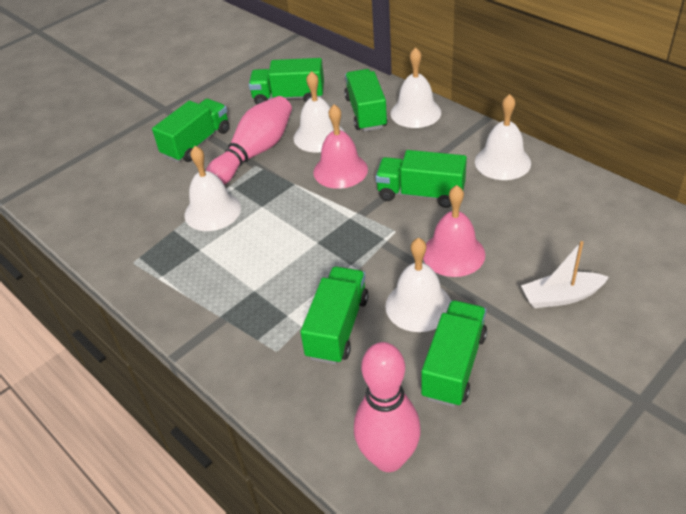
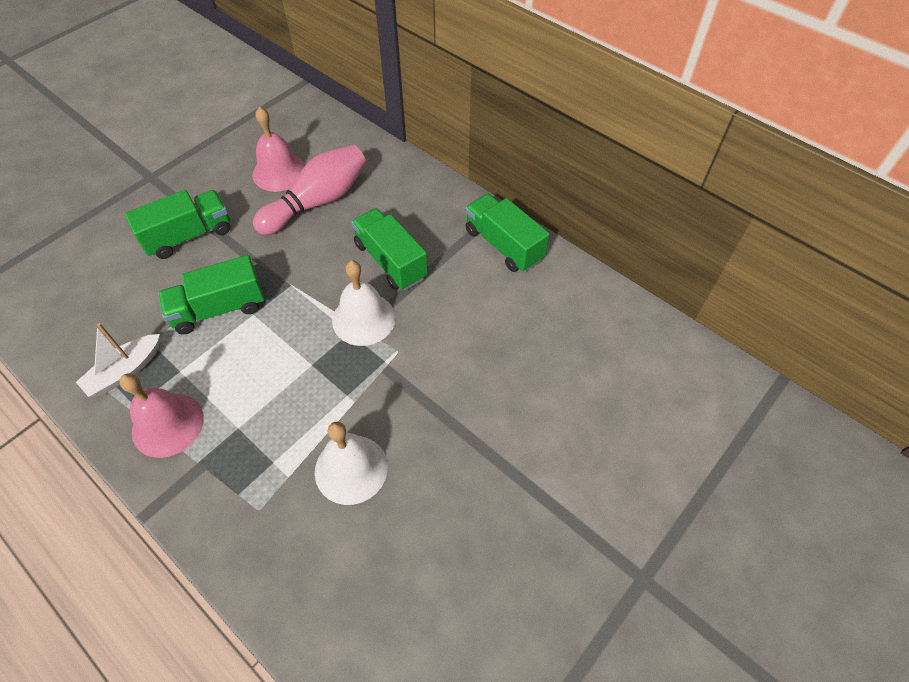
green truck: 6 -> 4
pink bowling pin: 2 -> 1
white bell: 5 -> 2

